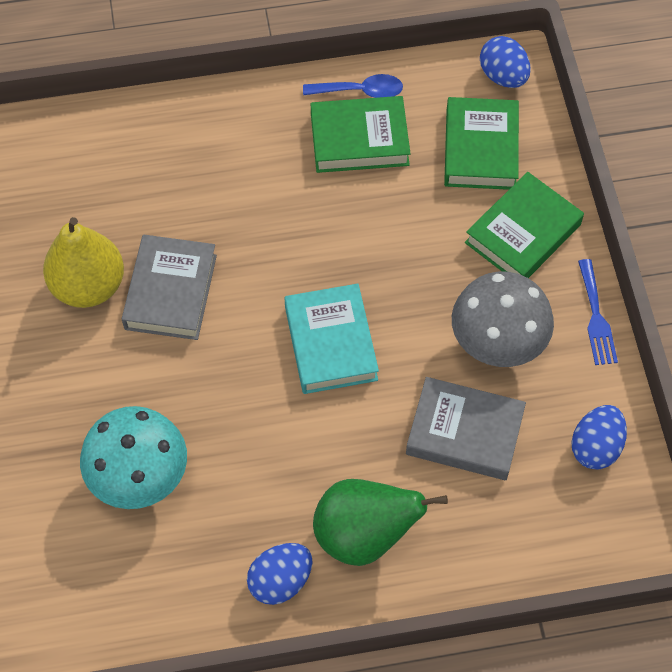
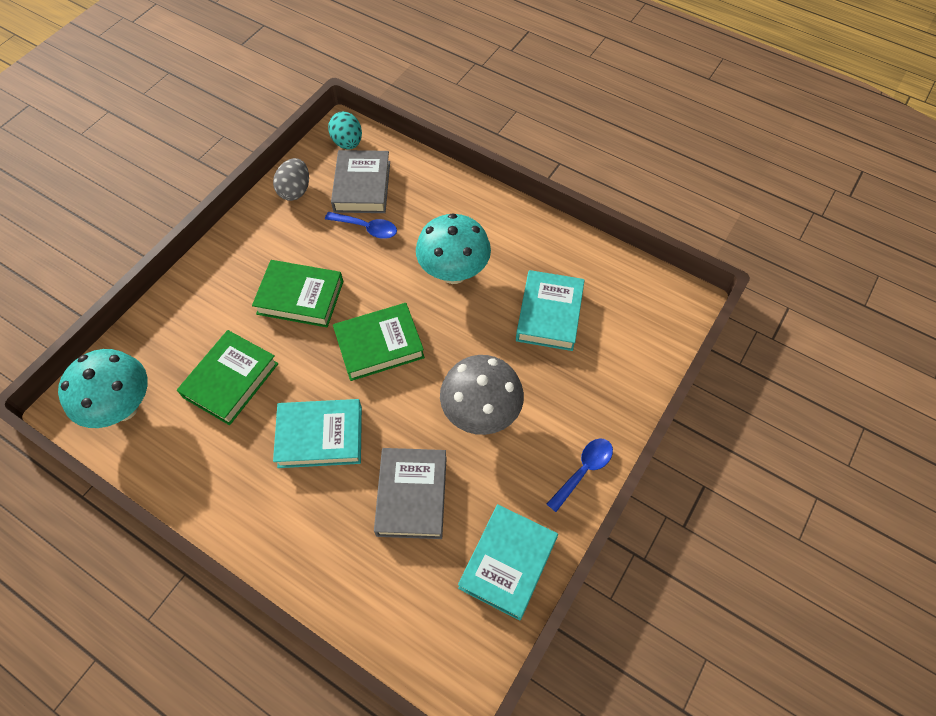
blue egg: 3 -> 0
blue fork: 1 -> 0
blue spoon: 1 -> 2
green pear: 1 -> 0
grey egg: 0 -> 1
turquoise book: 1 -> 3
turquoise egg: 0 -> 1
turquoise mushroom: 1 -> 2
yellow pear: 1 -> 0

